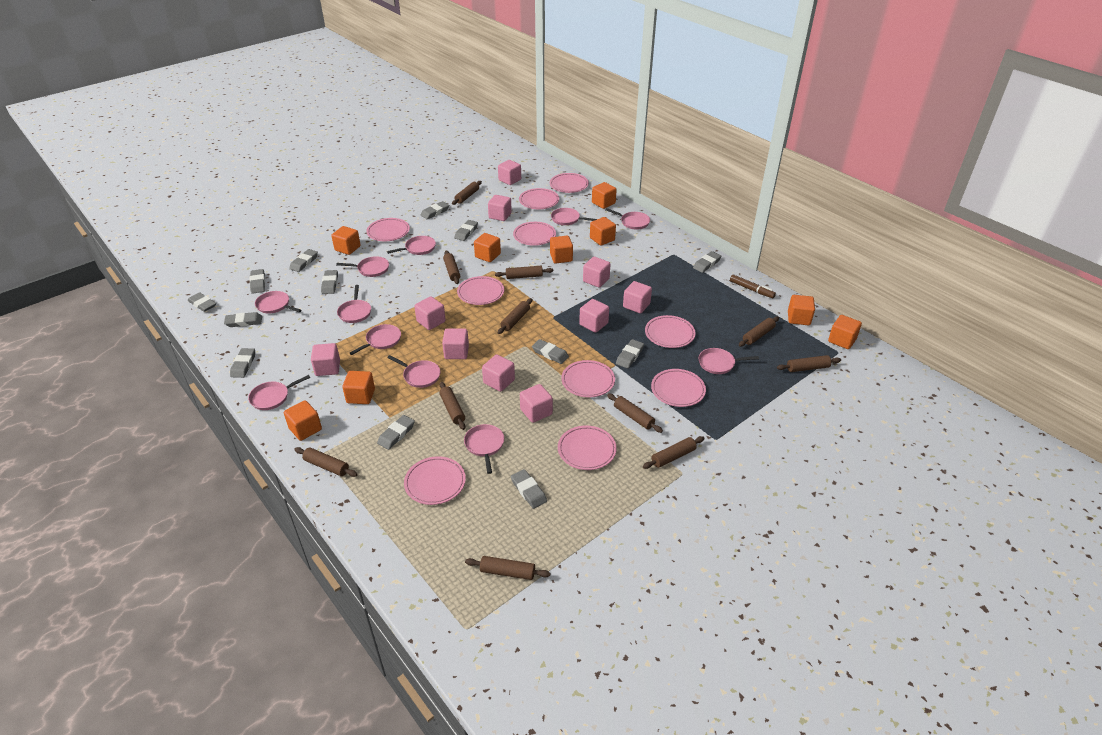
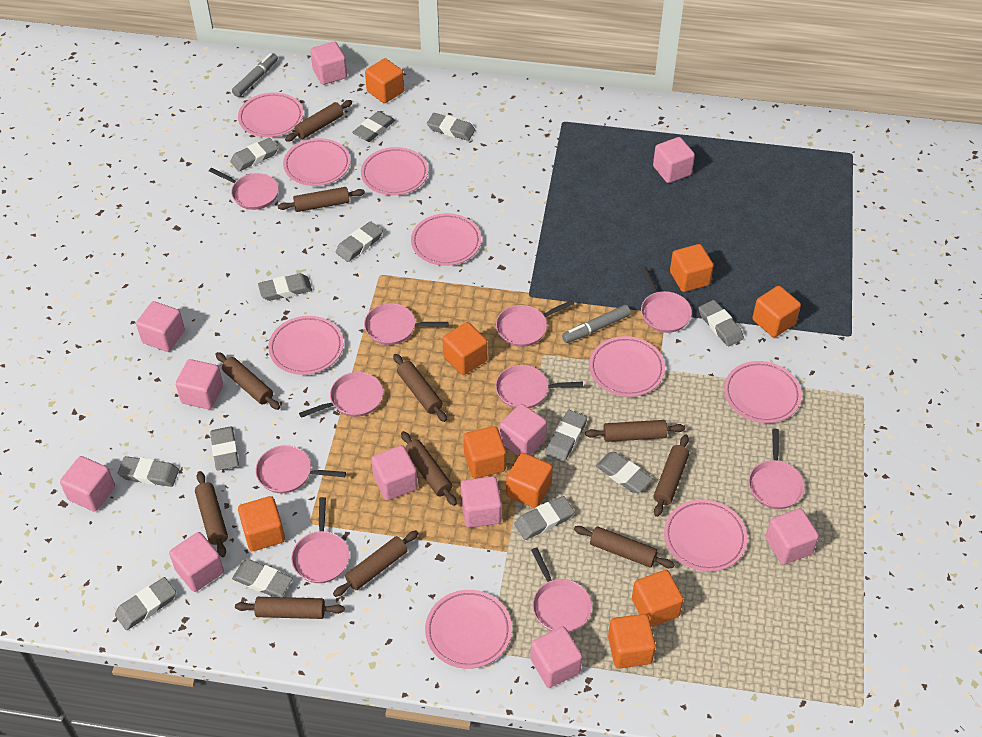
brown marker: 1 -> 0
grey marker: 0 -> 2
pink cube: 10 -> 11
pink pan: 11 -> 10
pink plate: 10 -> 9

